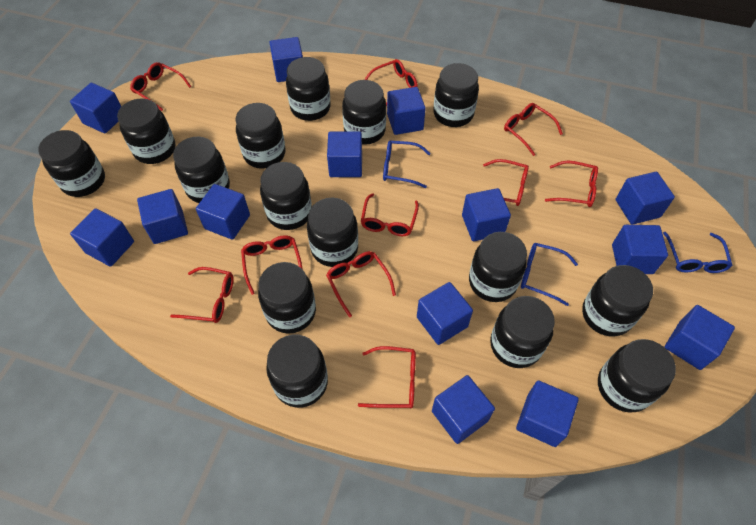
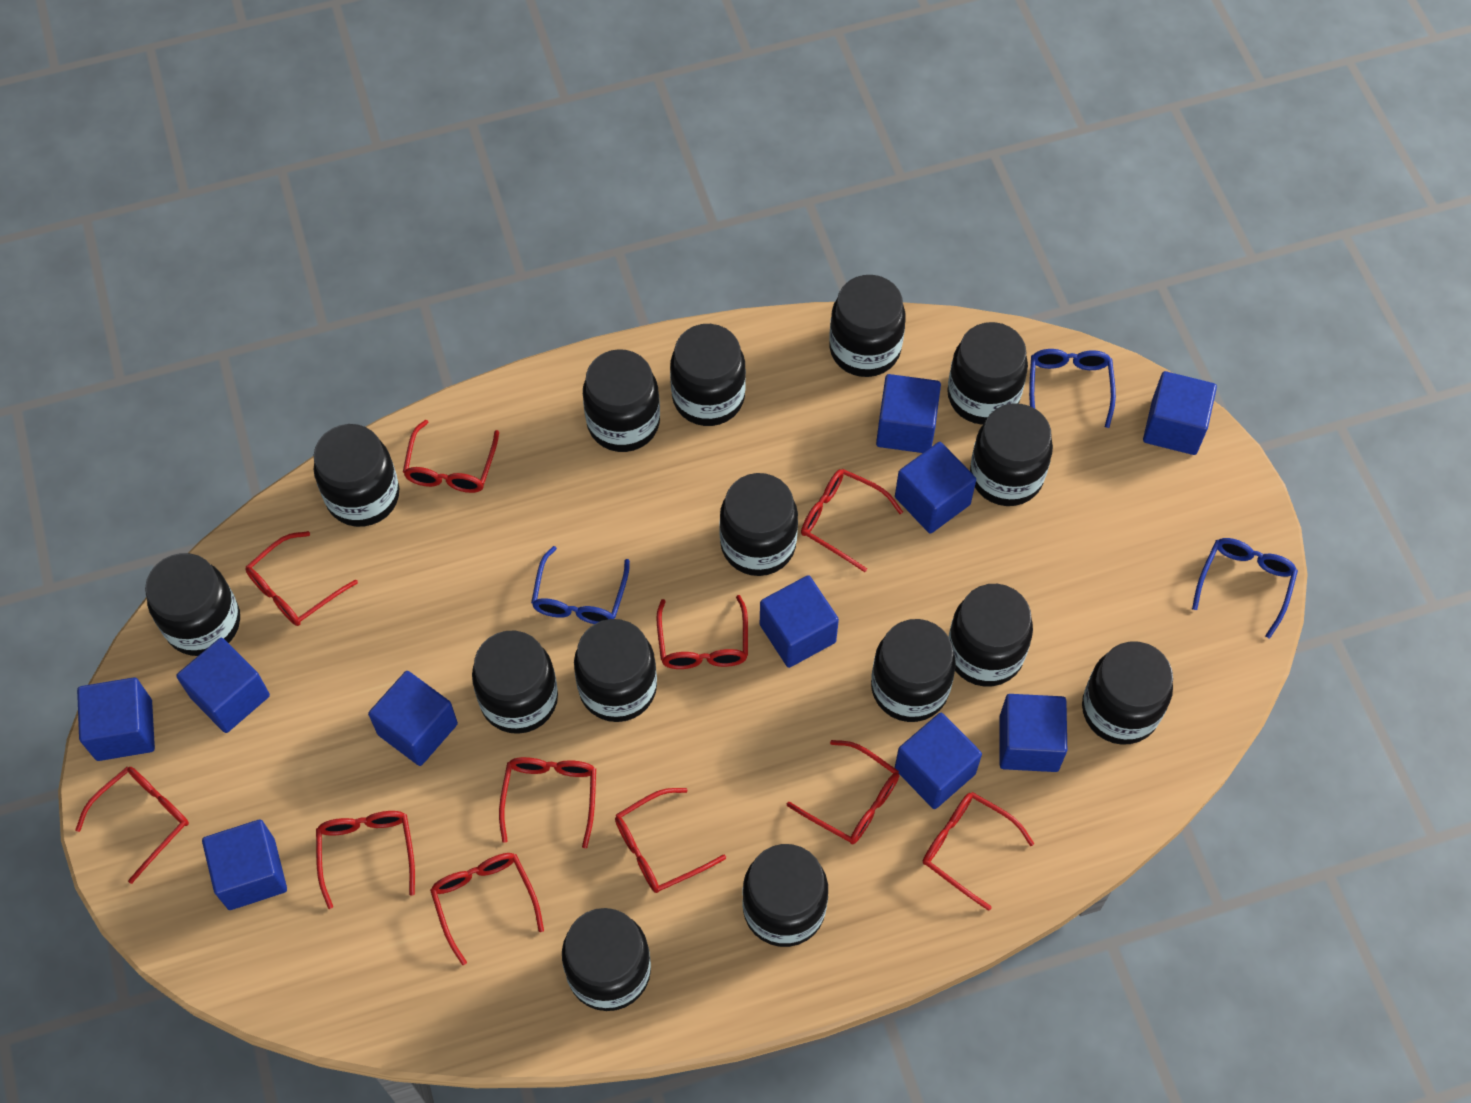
blue cube: 14 -> 10
red glasses: 10 -> 11

